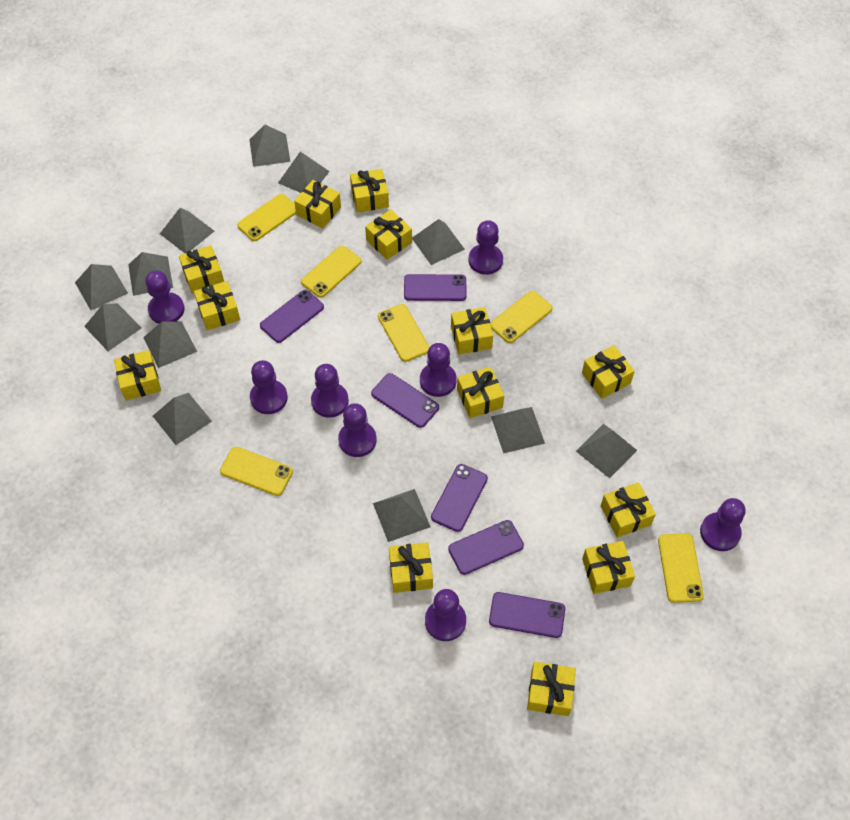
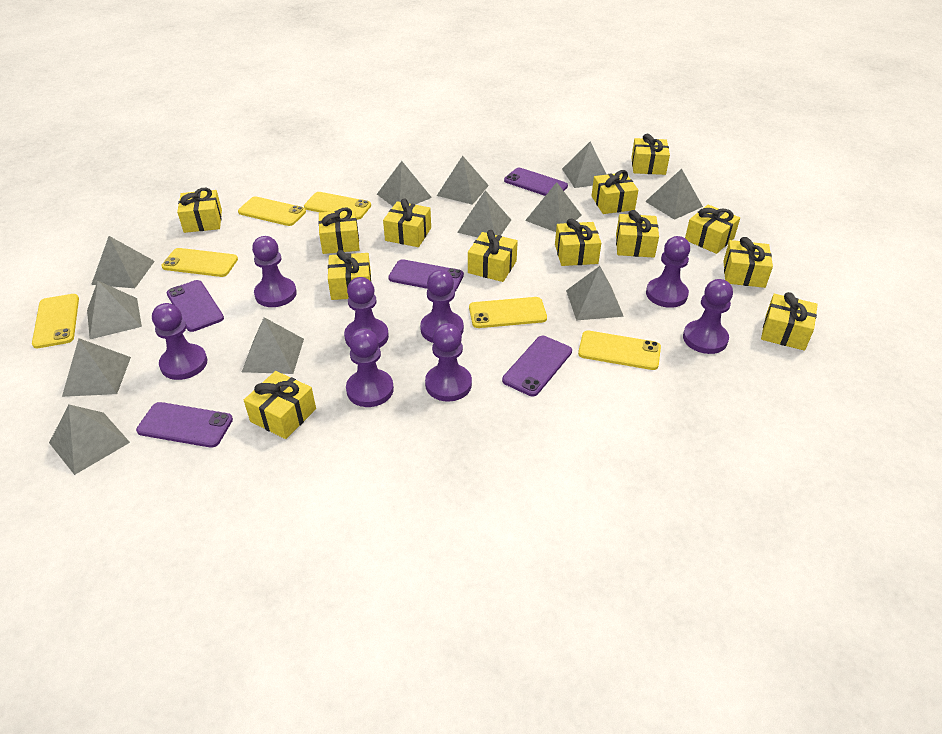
purple phone: 6 -> 5

